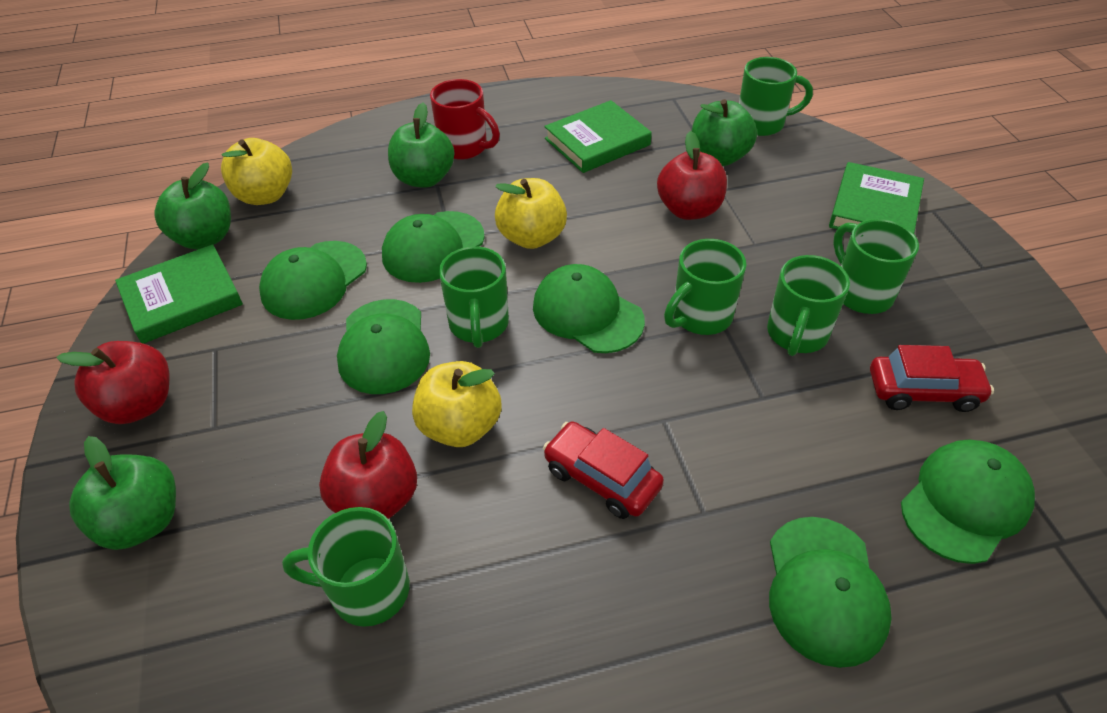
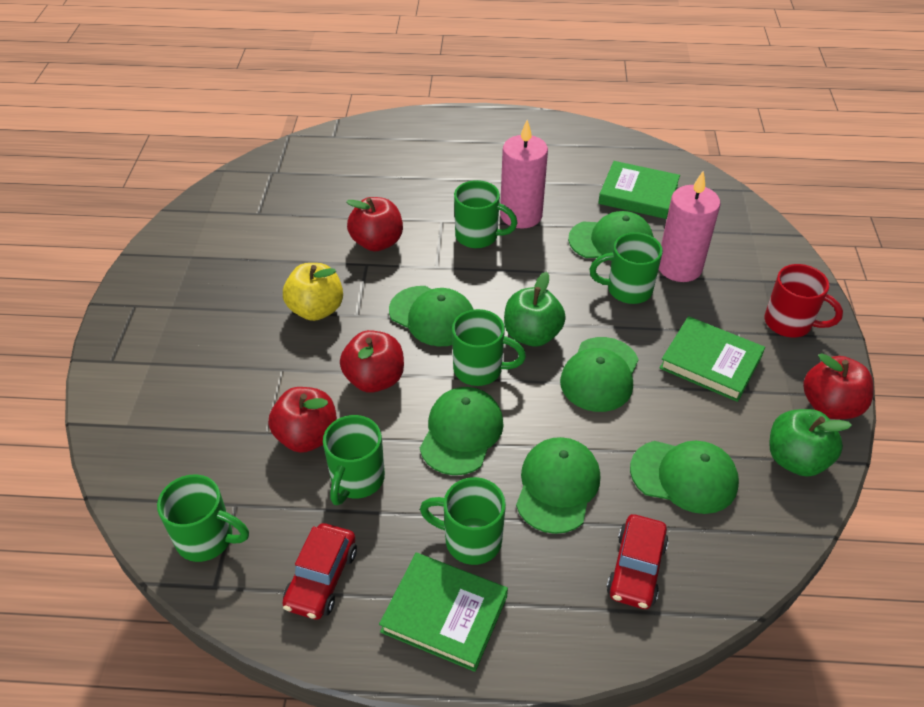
green apple: 4 -> 2
pink candle: 0 -> 2
red apple: 3 -> 4
yellow apple: 3 -> 1

